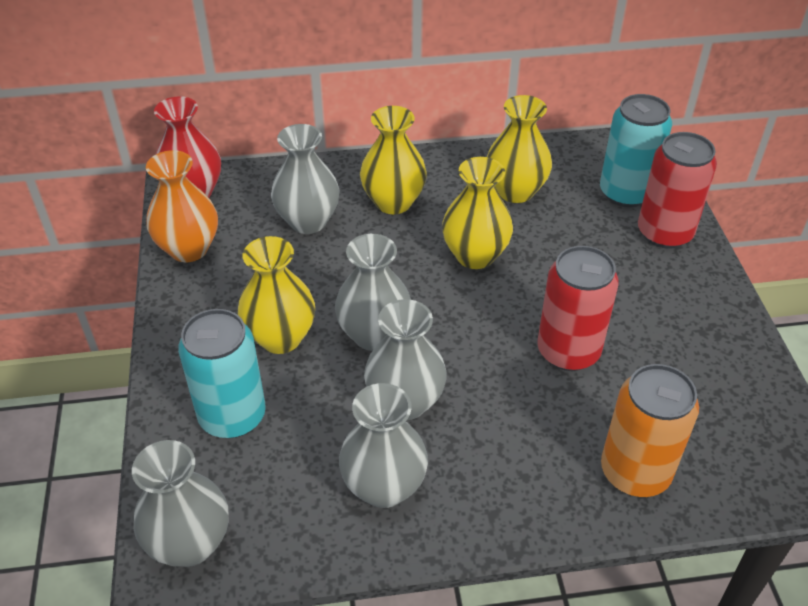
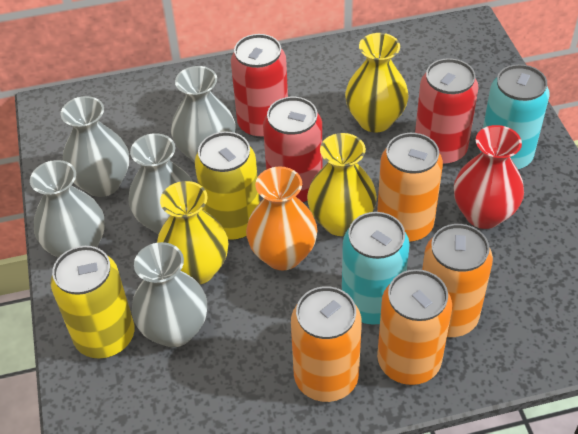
orange can: 1 -> 4
red can: 2 -> 3
yellow can: 0 -> 2
yellow vase: 4 -> 3

